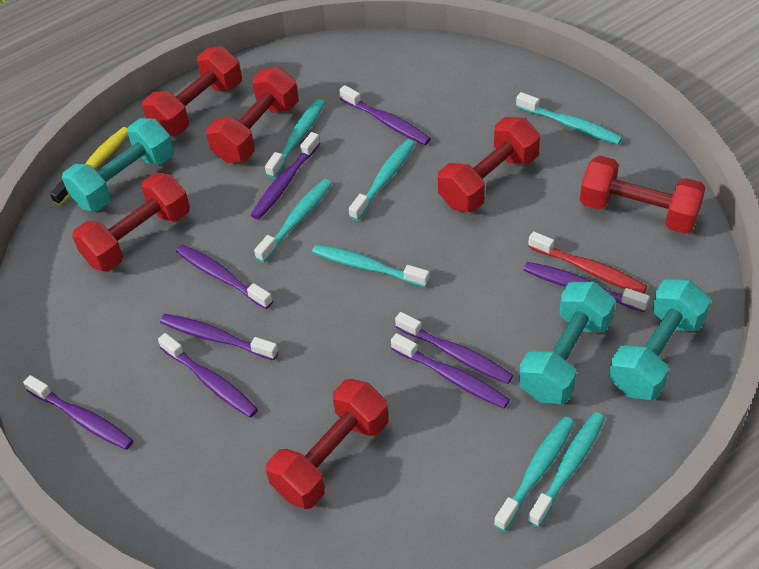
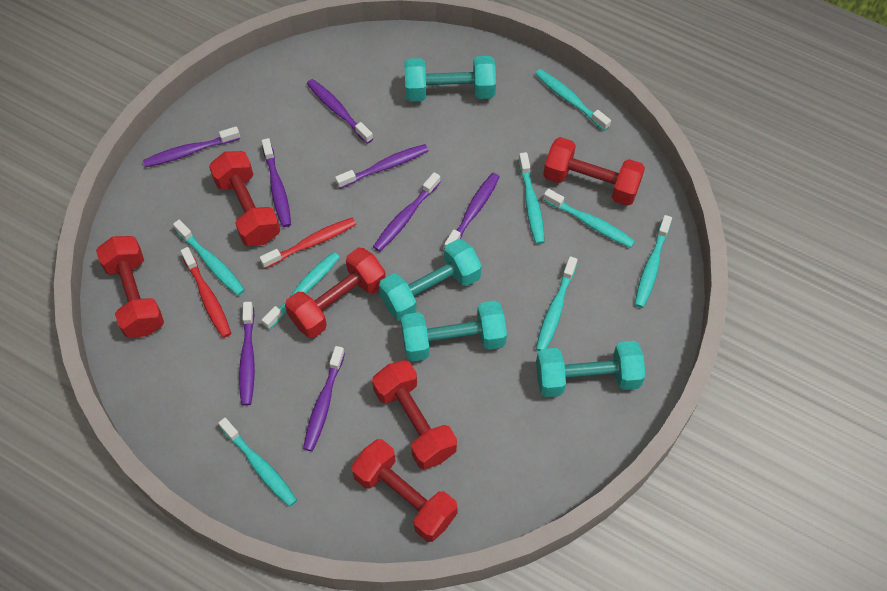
purple toothbrush: 9 -> 8
red toothbrush: 1 -> 2
turquoise dumbbell: 3 -> 4
turquoise toothbrush: 7 -> 8
yellow toothbrush: 1 -> 0

